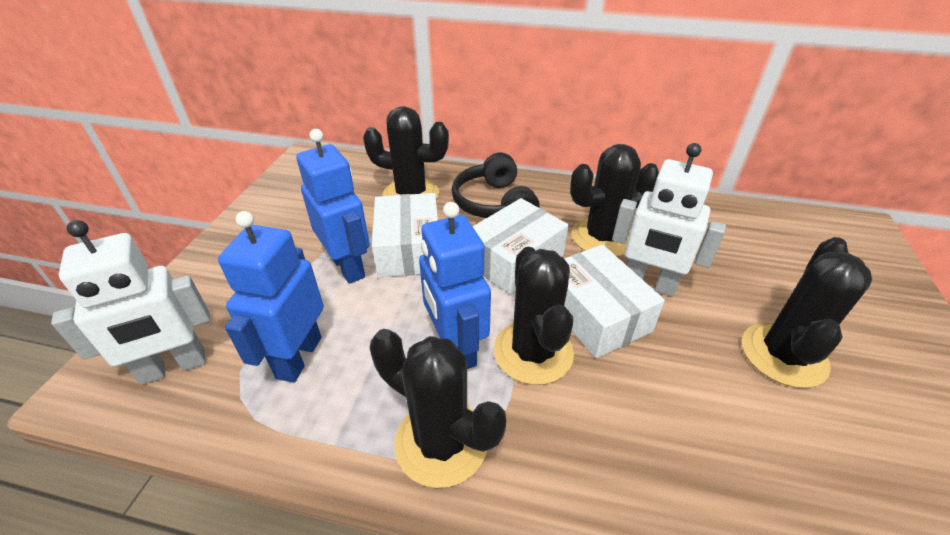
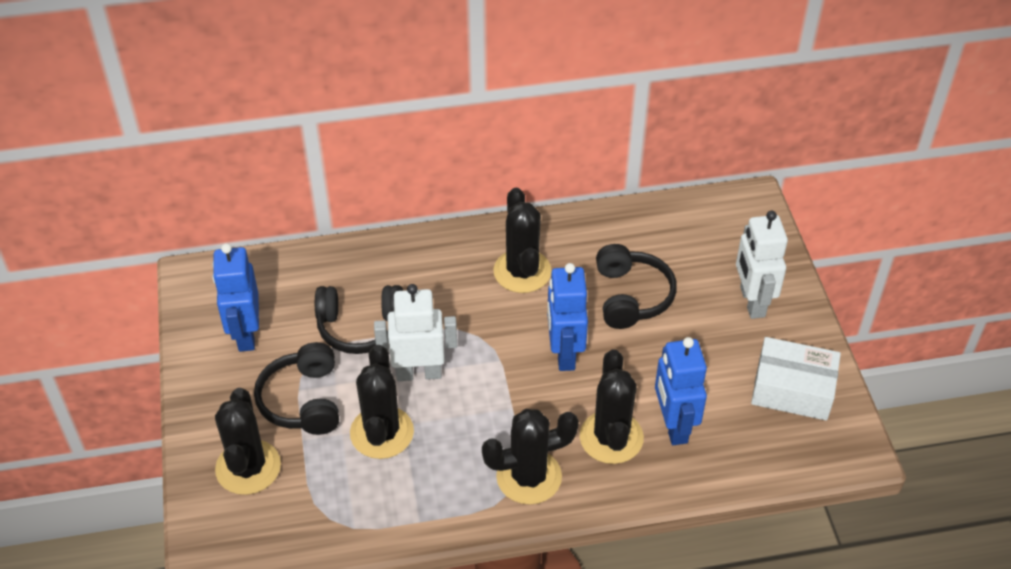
black headphones: 1 -> 3
white box: 3 -> 1

